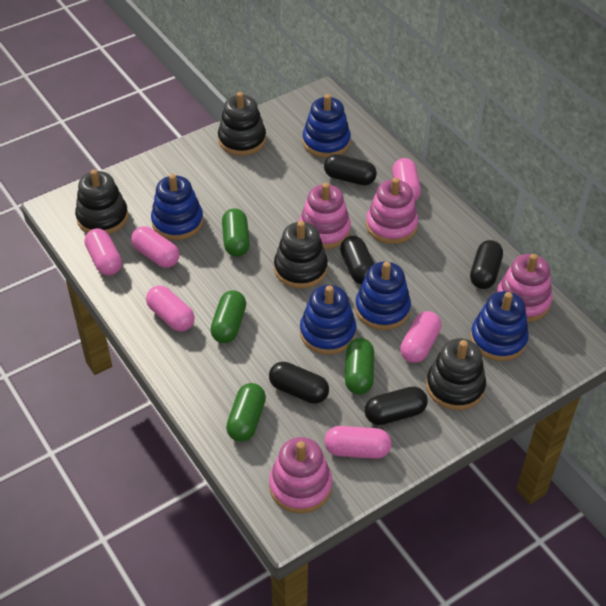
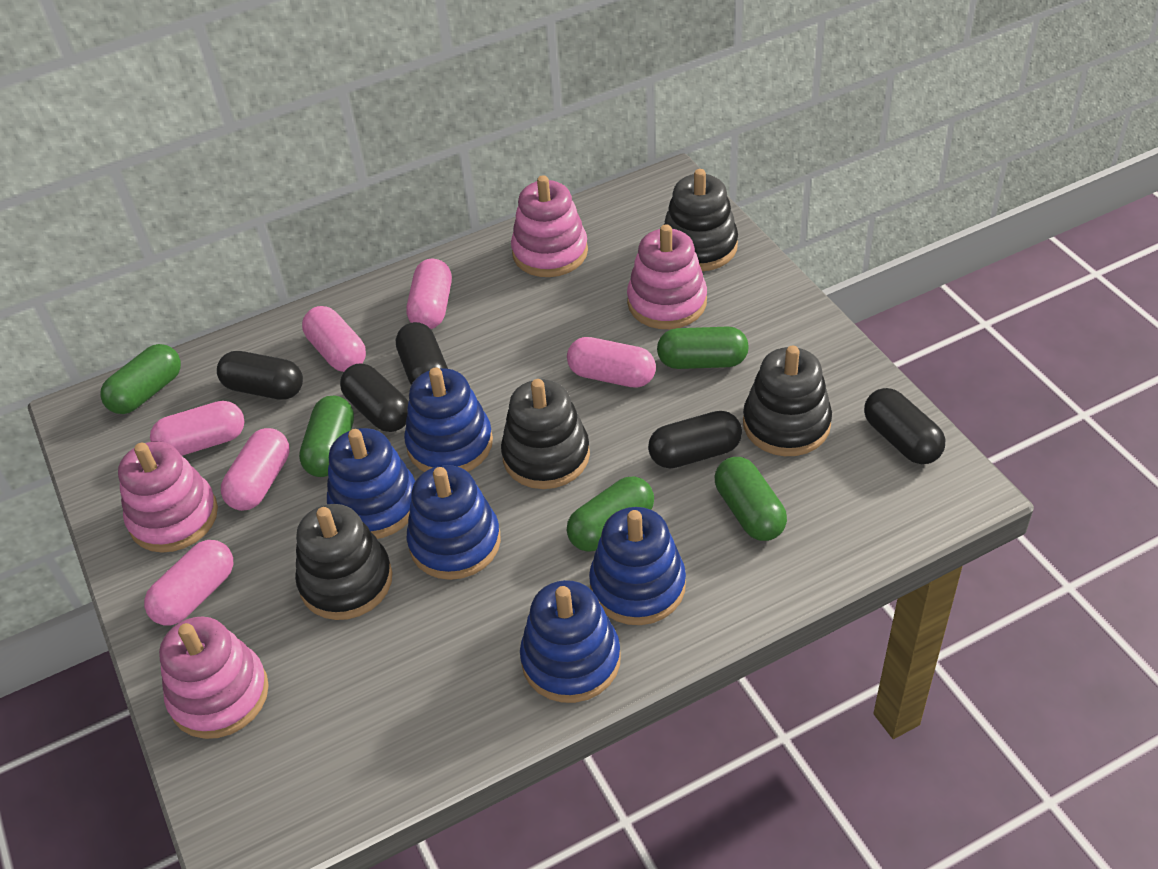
green capsule: 4 -> 5

